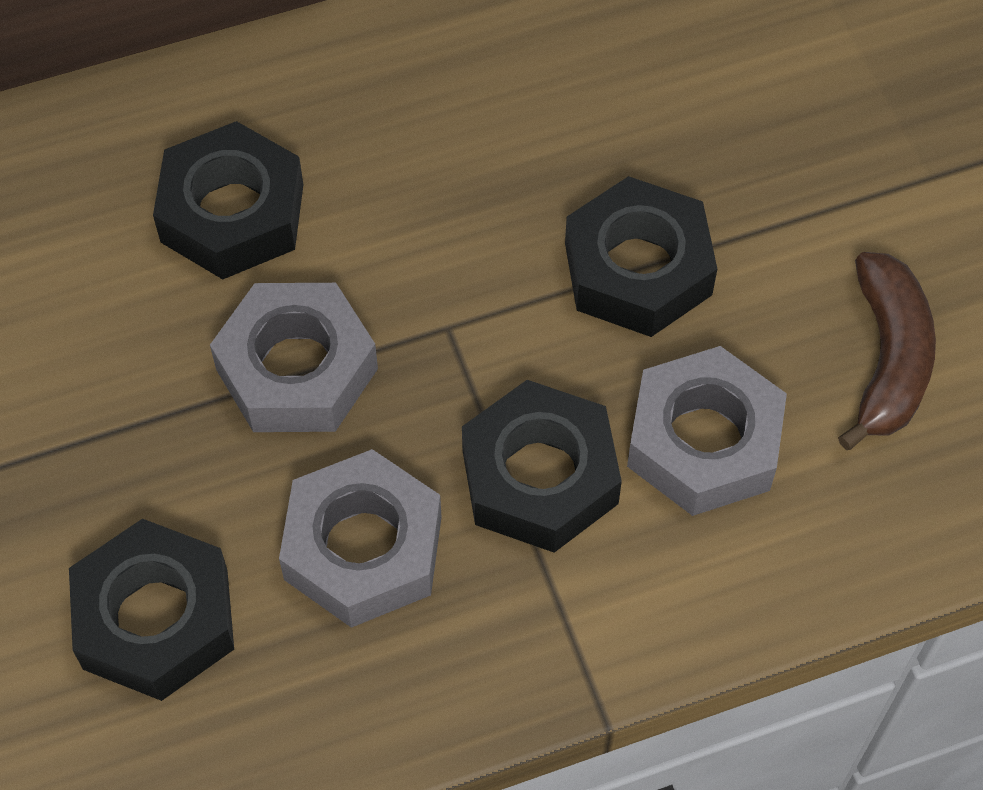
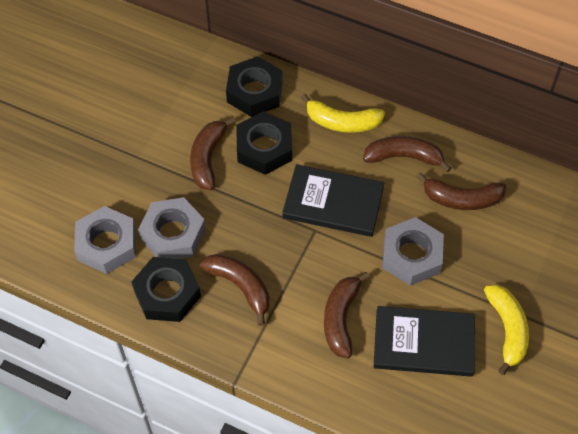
black book: 0 -> 2
black nut: 4 -> 3
brown banana: 1 -> 5
yellow banana: 0 -> 2

